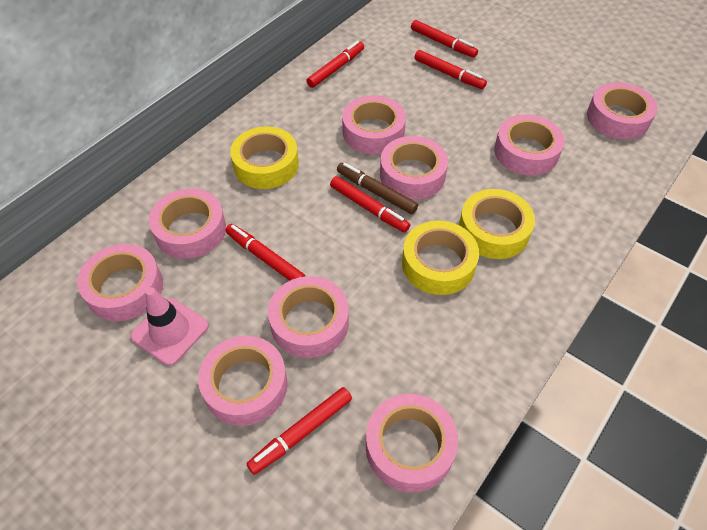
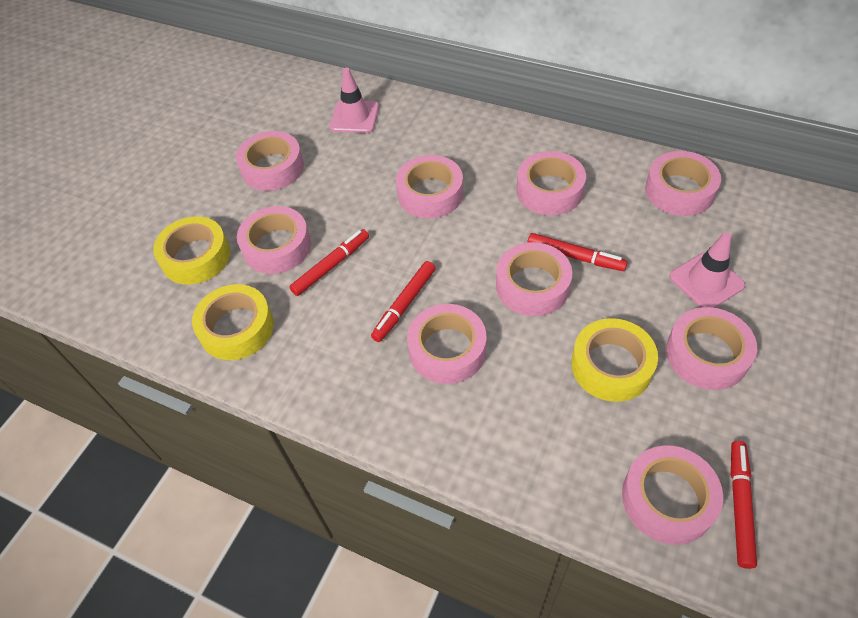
brown marker: 1 -> 0
pink traffic cone: 1 -> 2
red marker: 6 -> 4

